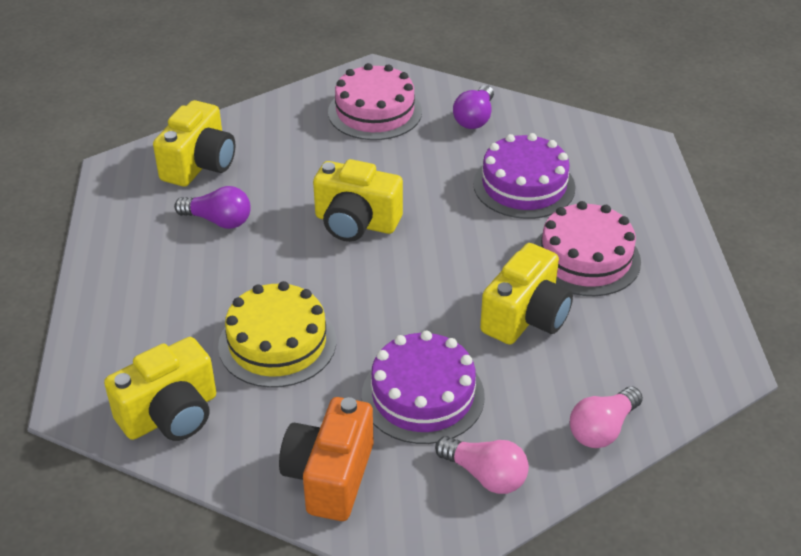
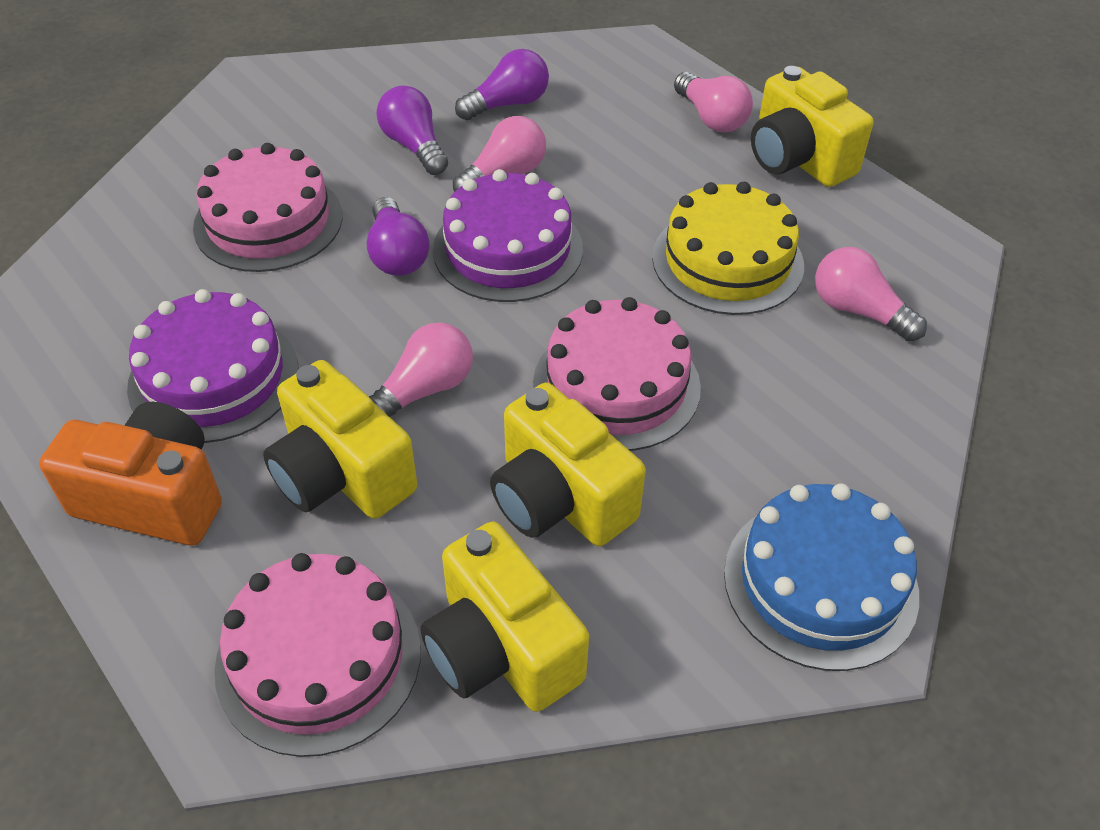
blue cake: 0 -> 1
pink cake: 2 -> 3
pink light bulb: 2 -> 4
purple light bulb: 2 -> 3

